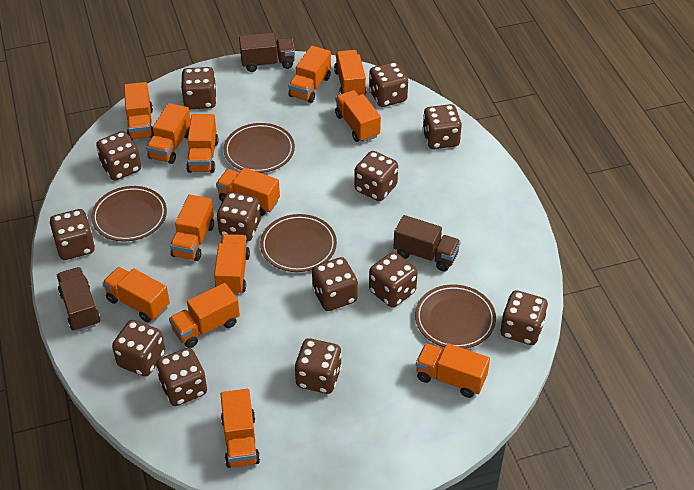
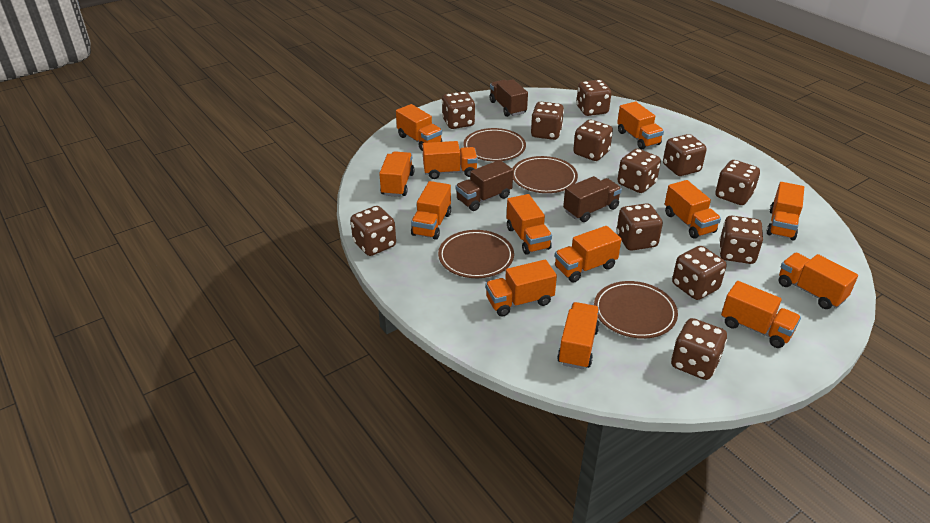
brown dice: 13 -> 12

